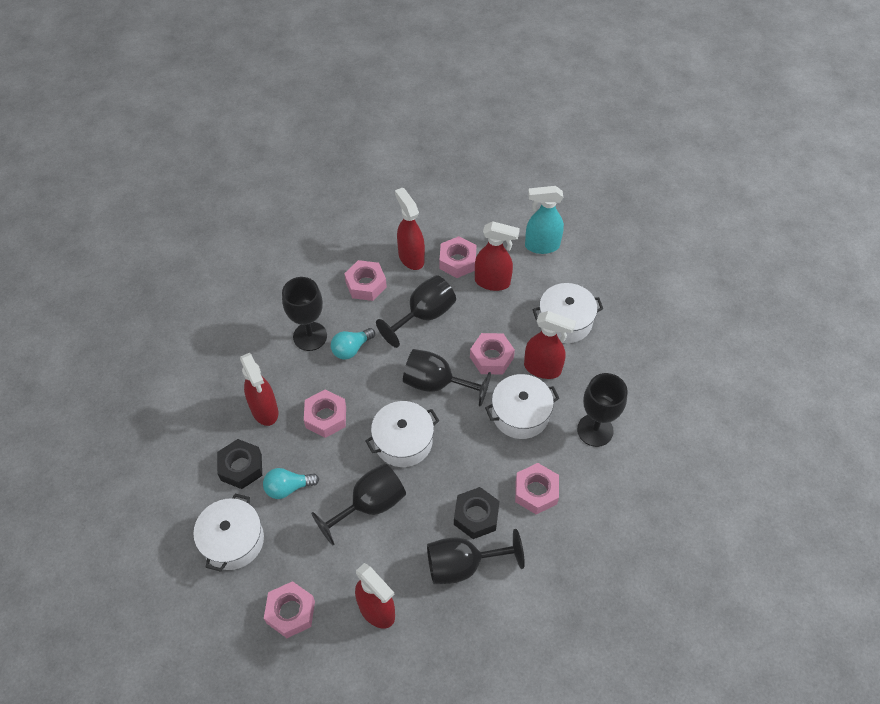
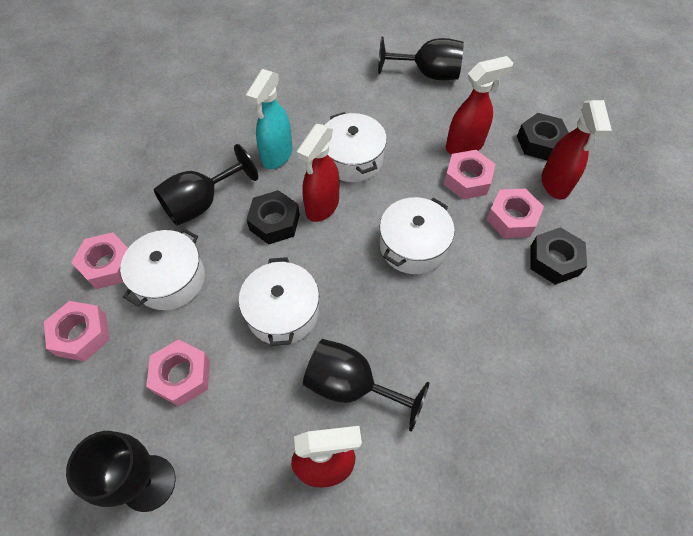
black goblet: 6 -> 4
black nut: 2 -> 3
pink nut: 6 -> 5
red spray bottle: 5 -> 4
turquoise light bulb: 2 -> 0

